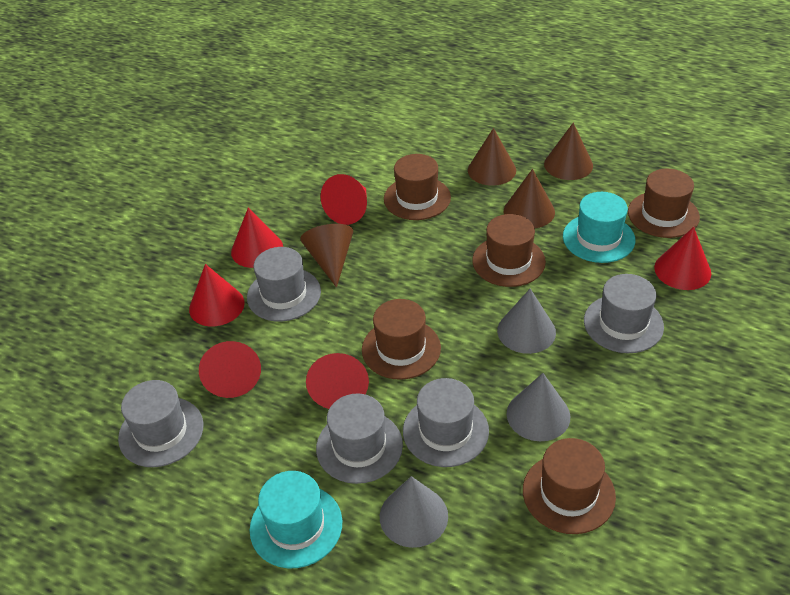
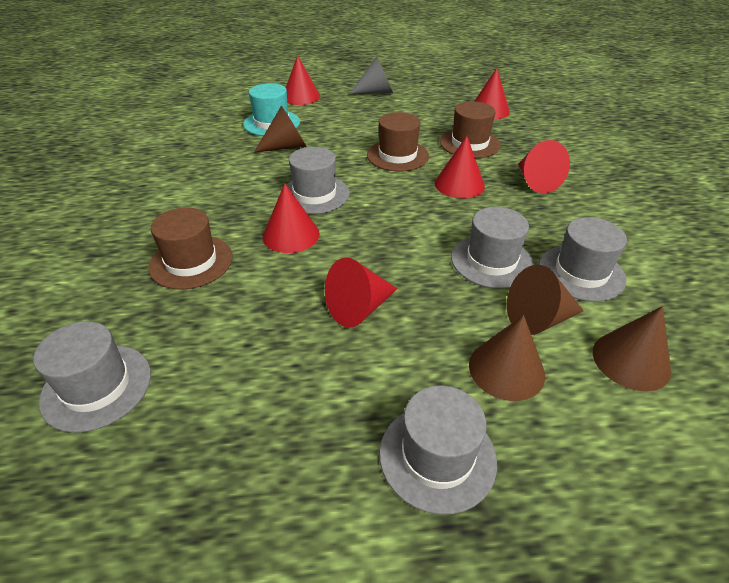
brown hat: 5 -> 3
grey cone: 3 -> 1
turquoise hat: 2 -> 1

